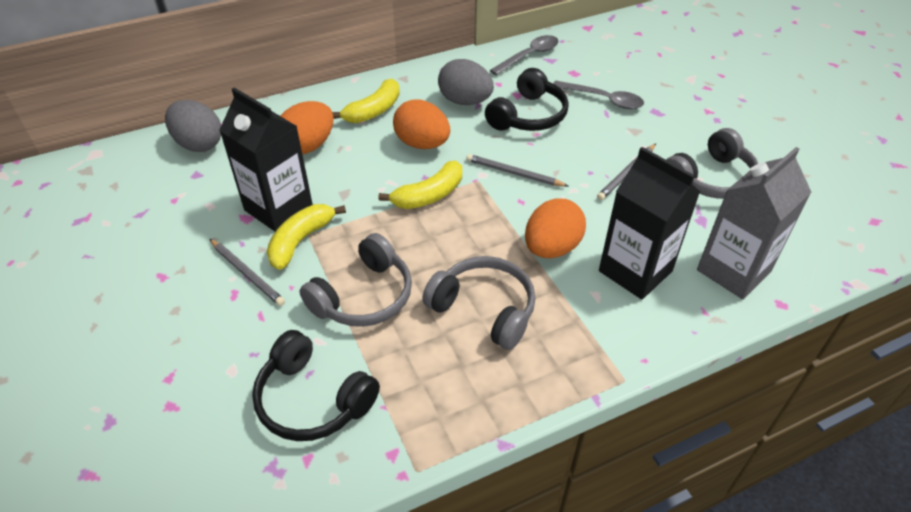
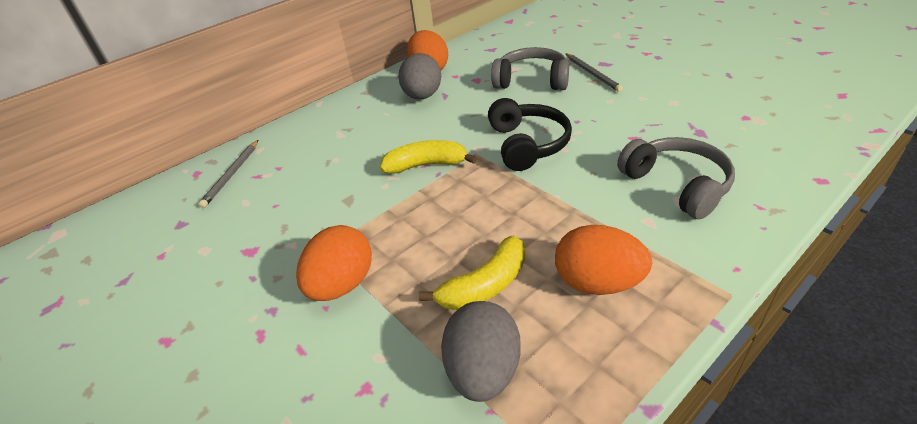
black carton: 2 -> 0
black headphones: 2 -> 1
grey carton: 1 -> 0
grey headphones: 3 -> 2
grey pencil: 3 -> 2
grey spoon: 2 -> 0
yellow banana: 3 -> 2

